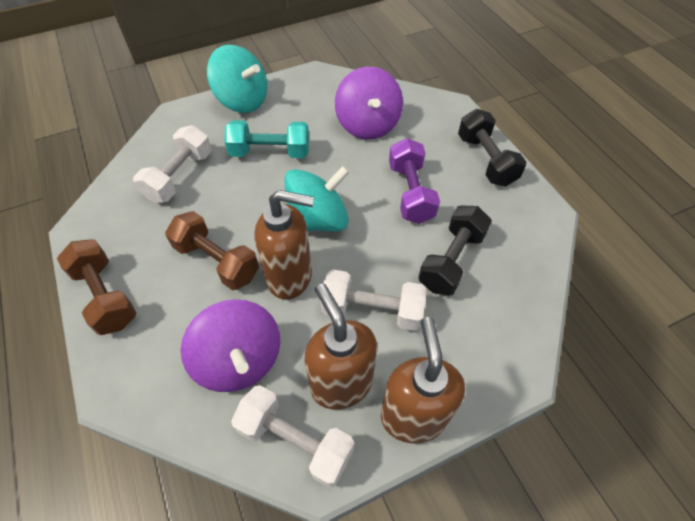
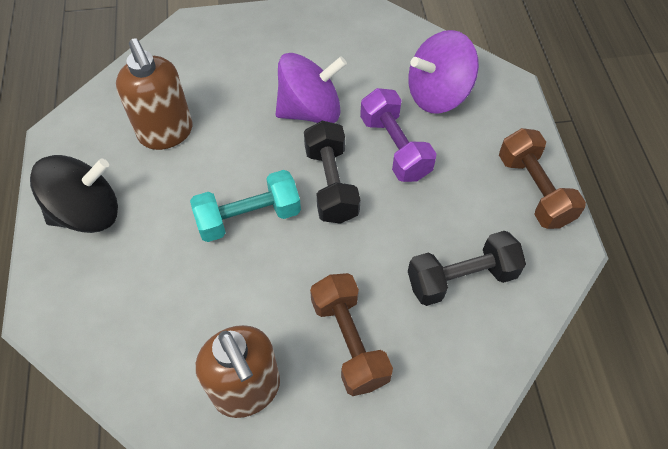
black spinning top: 0 -> 1
brown soap dispenser: 3 -> 2
turquoise spinning top: 2 -> 0
white dumbbell: 3 -> 0

